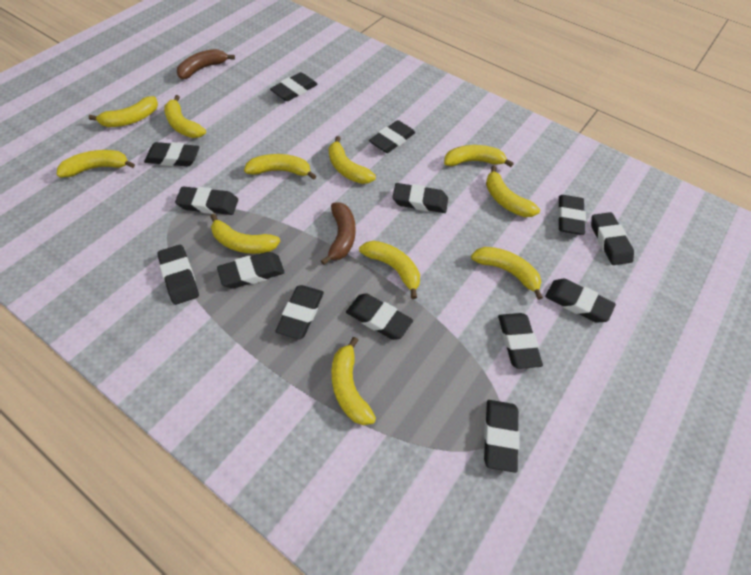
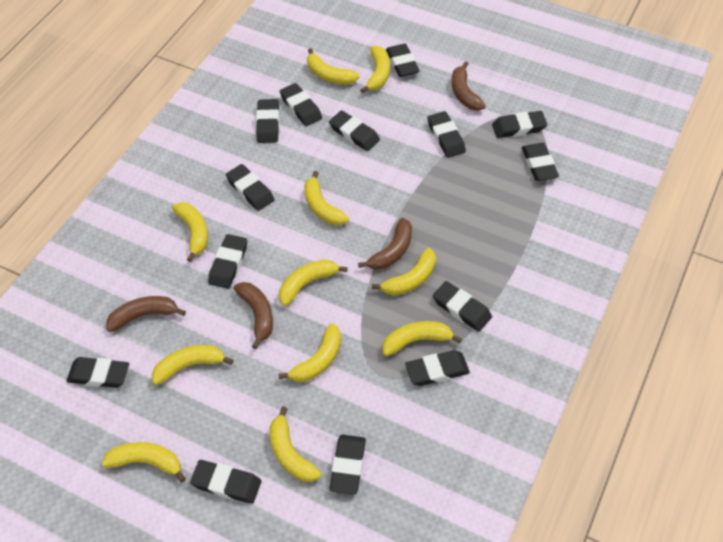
brown banana: 2 -> 4

